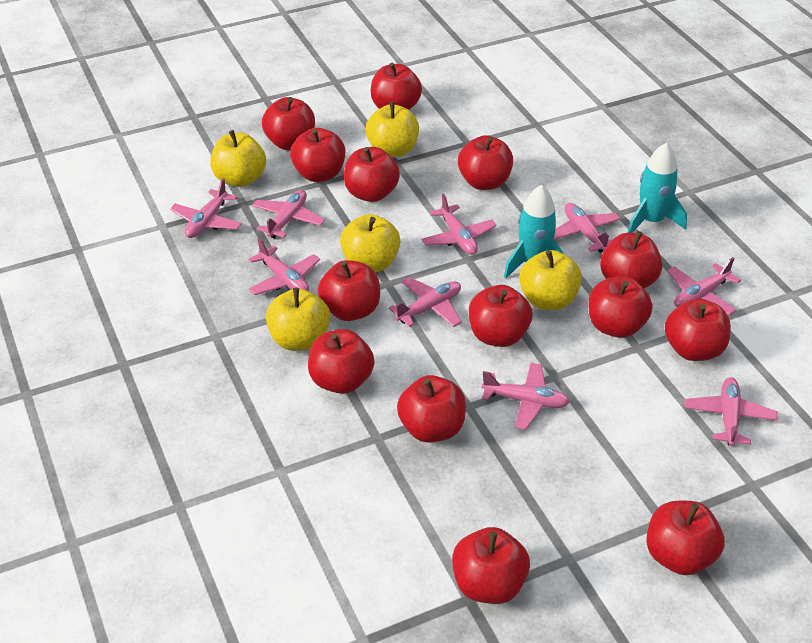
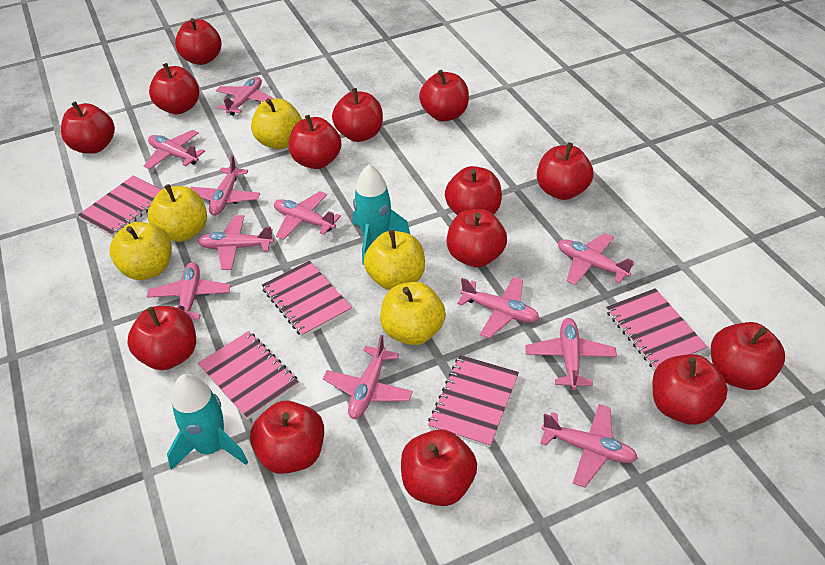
pink notebook: 0 -> 5
pink plane: 9 -> 11

